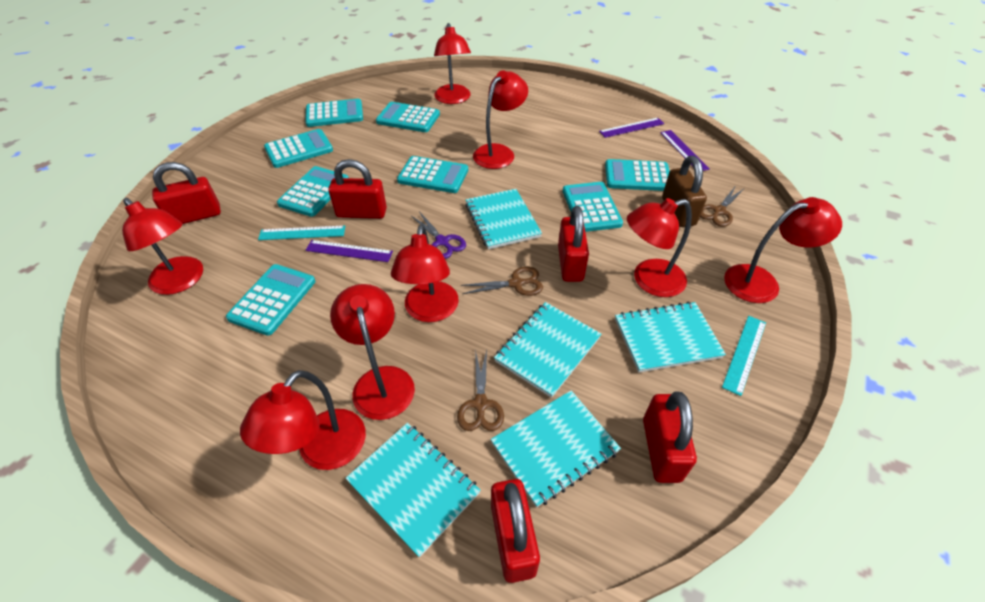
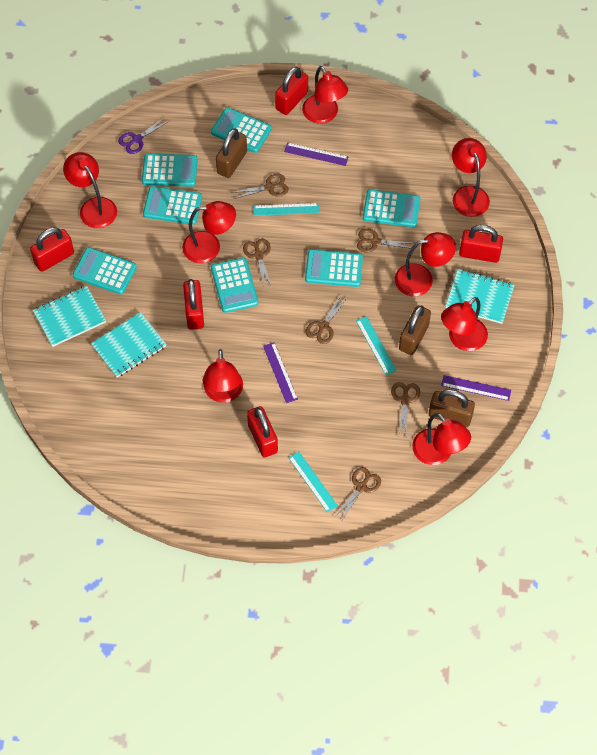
brown padlock: 1 -> 3
brown scissors: 3 -> 6
turquoise calculator: 8 -> 7
turquoise notebook: 5 -> 3
turquoise ruler: 2 -> 3

